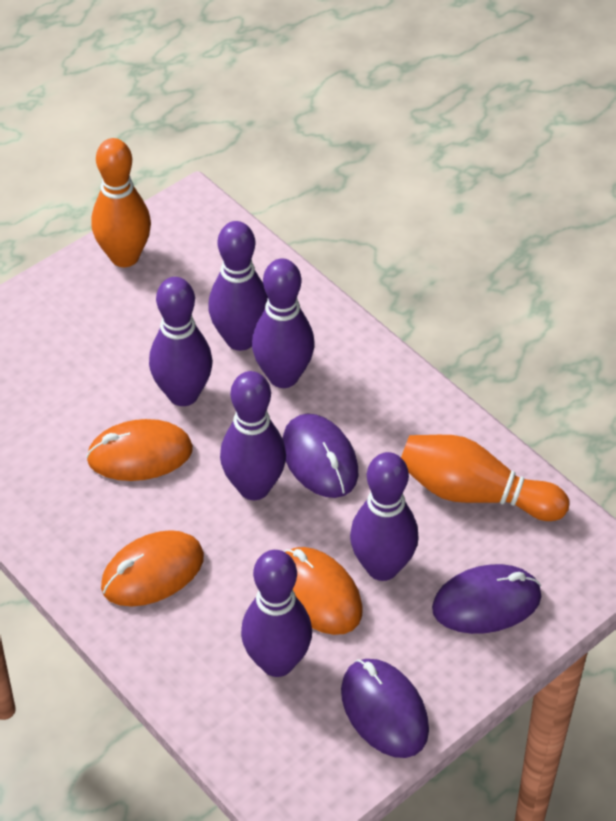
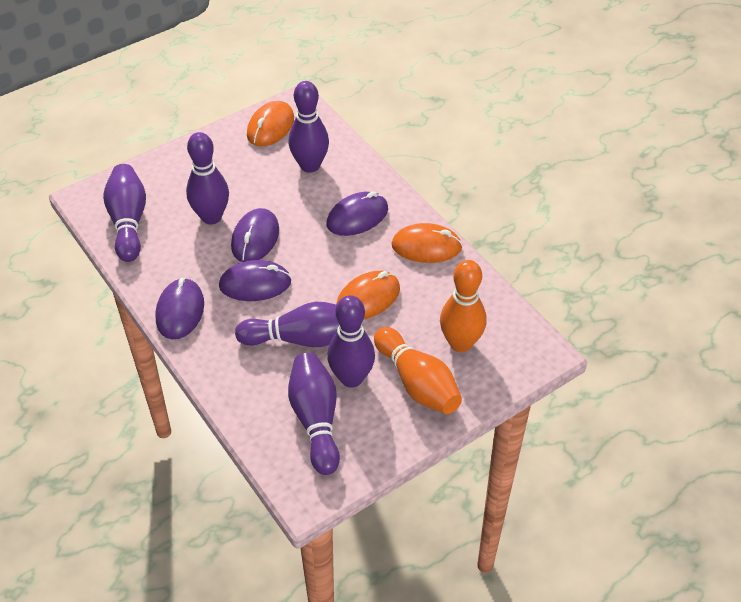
purple mouse: 3 -> 4

